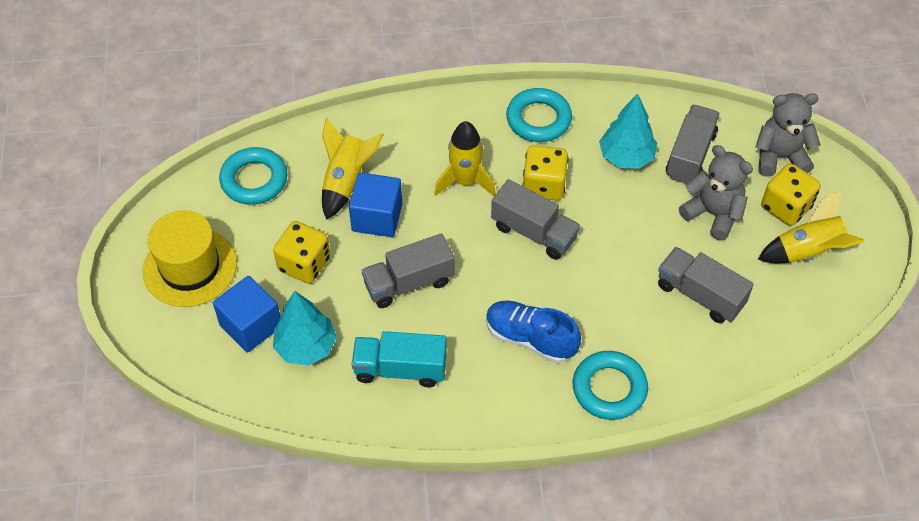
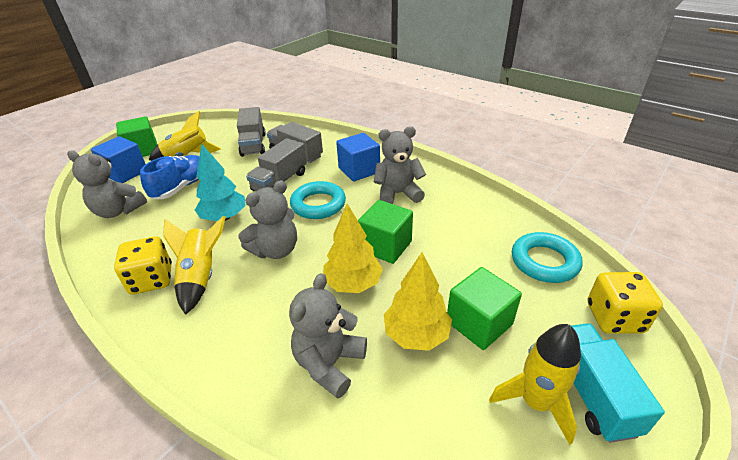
green cube: 0 -> 3
grey teddy bear: 2 -> 4
grey truck: 4 -> 3
turquoise ring: 3 -> 2
turquoise tree: 2 -> 1
yellow dice: 3 -> 2
yellow hat: 1 -> 0
yellow tree: 0 -> 2

